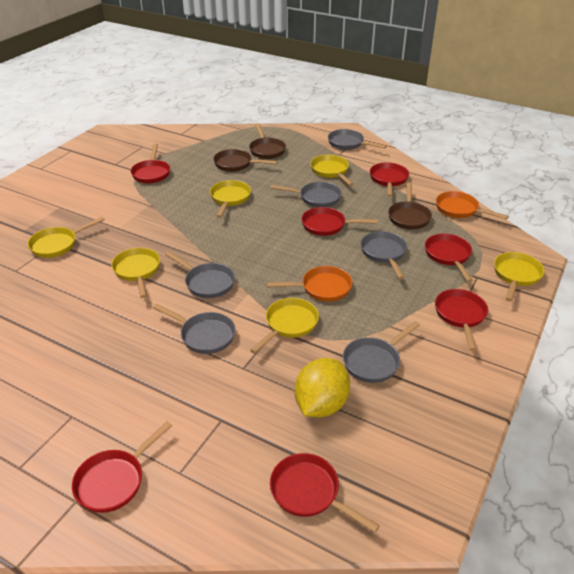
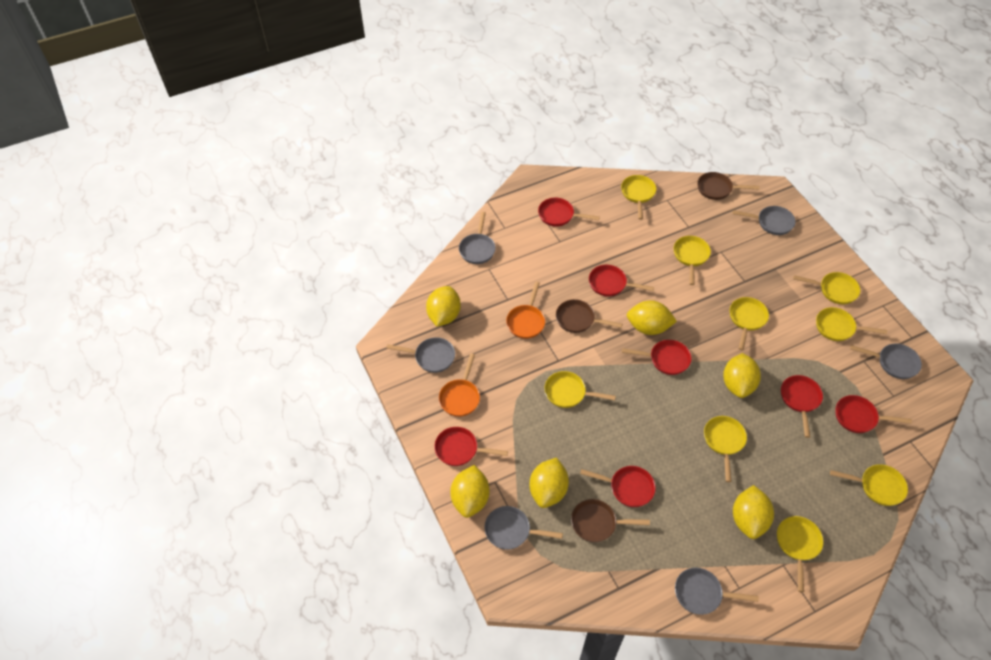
yellow lemon: 1 -> 6
yellow pan: 6 -> 9

